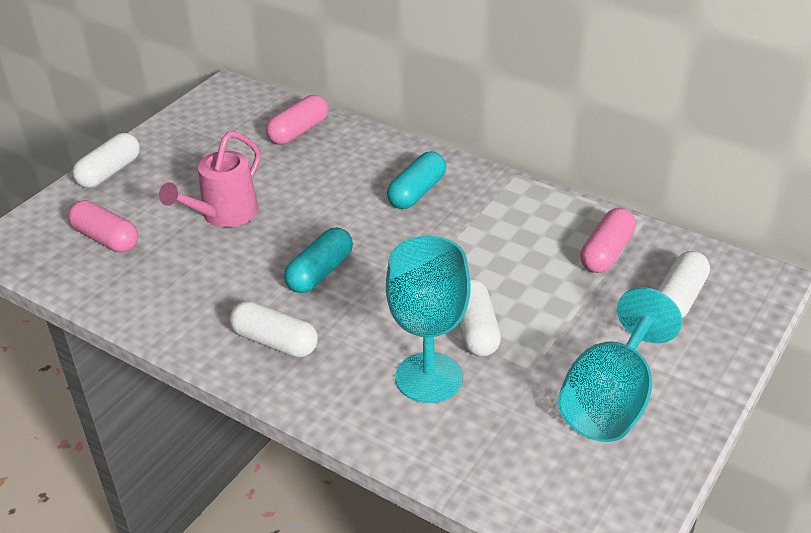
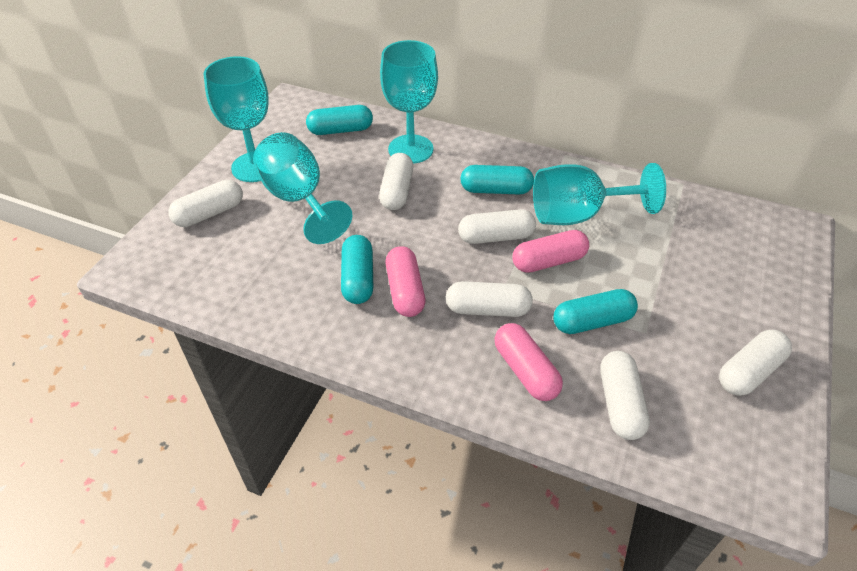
pink watering can: 1 -> 0
turquoise capsule: 2 -> 4
turquoise goblet: 2 -> 4
white capsule: 4 -> 6

